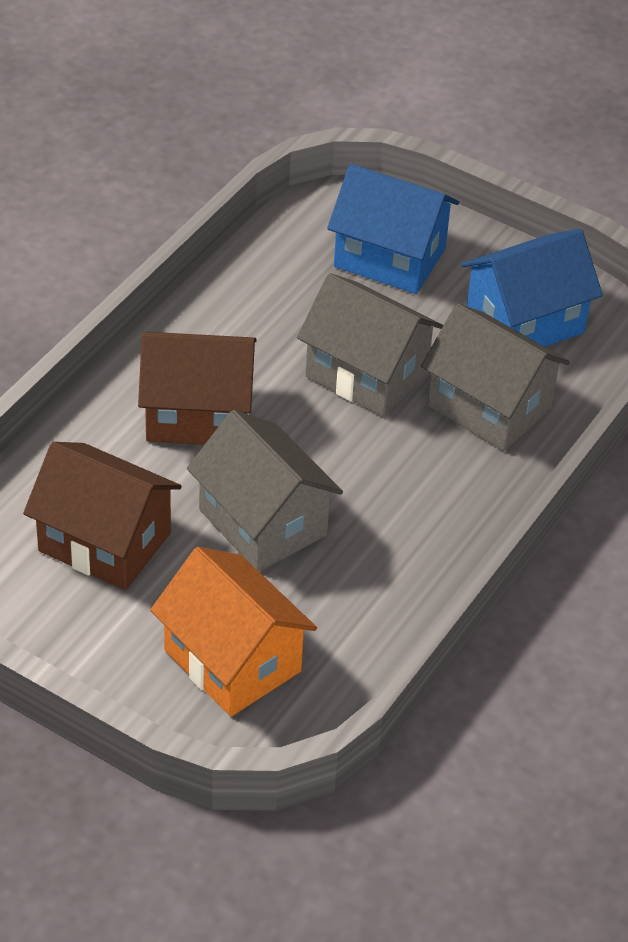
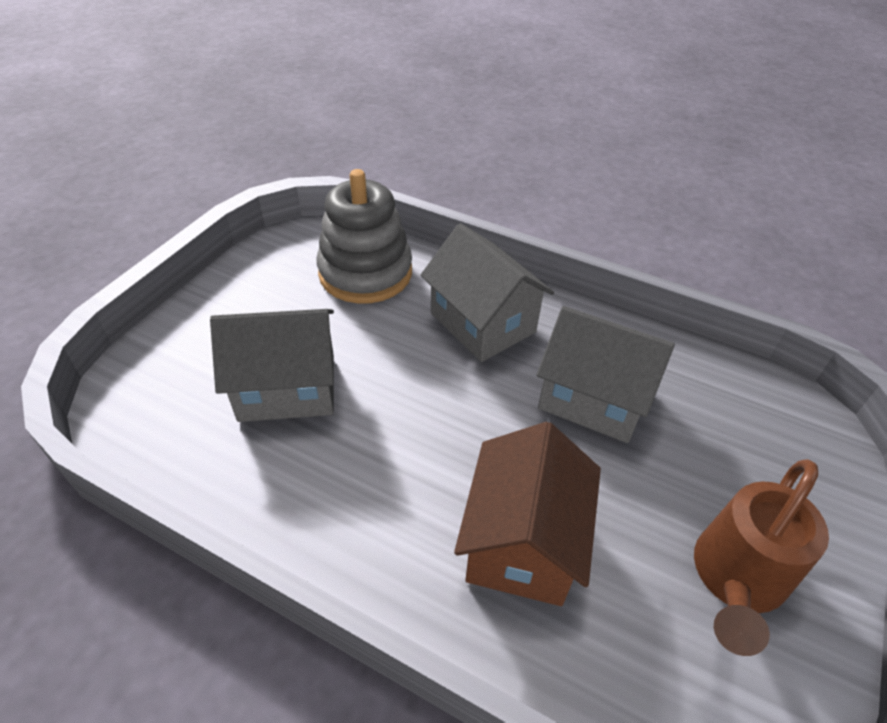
blue house: 2 -> 0
brown house: 2 -> 1
brown watering can: 0 -> 1
grey stacking toy: 0 -> 1
orange house: 1 -> 0

